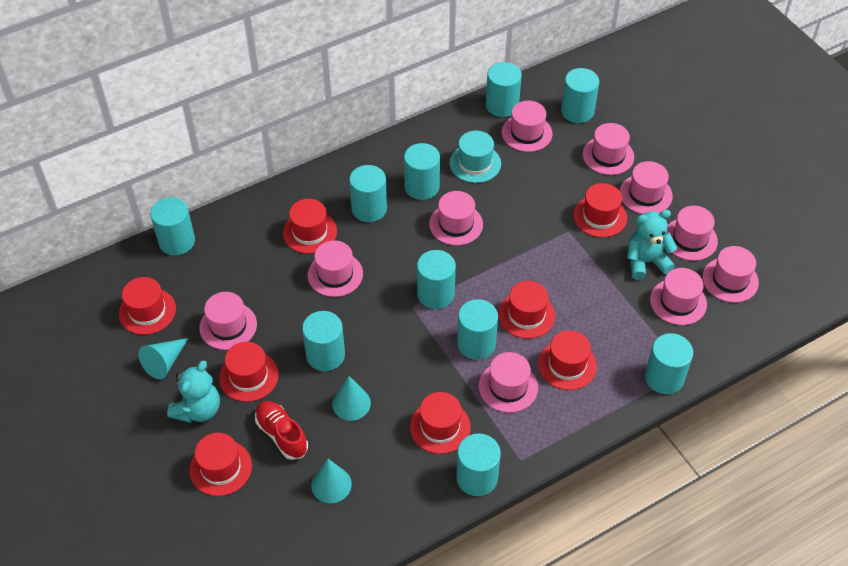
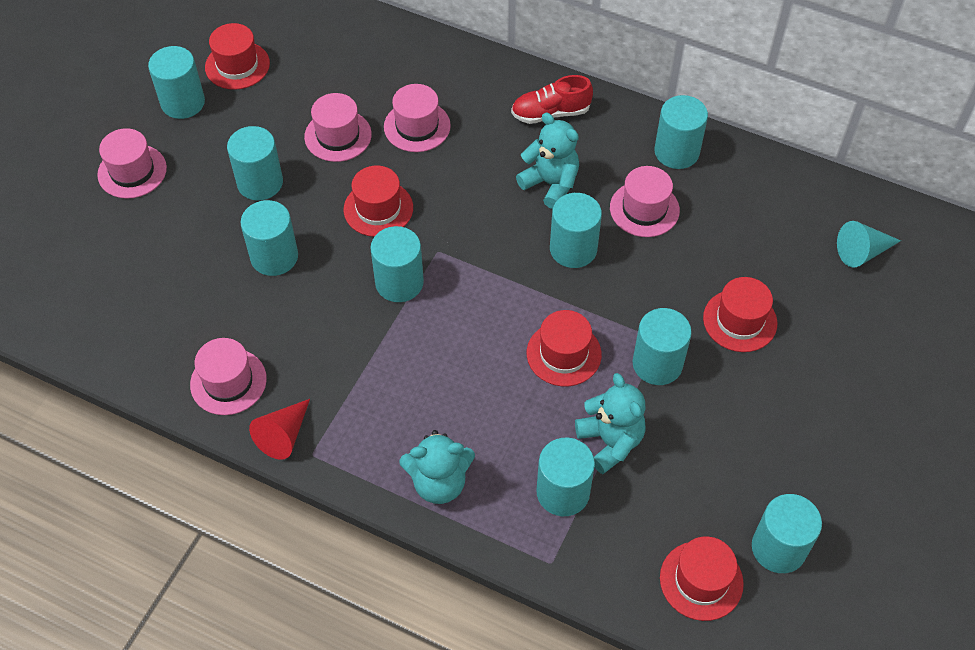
pink hat: 10 -> 5
red cone: 0 -> 1
red hat: 8 -> 5
turquoise cone: 3 -> 1
turquoise cylinder: 10 -> 9
turquoise hat: 1 -> 0
turquoise teddy bear: 2 -> 3

